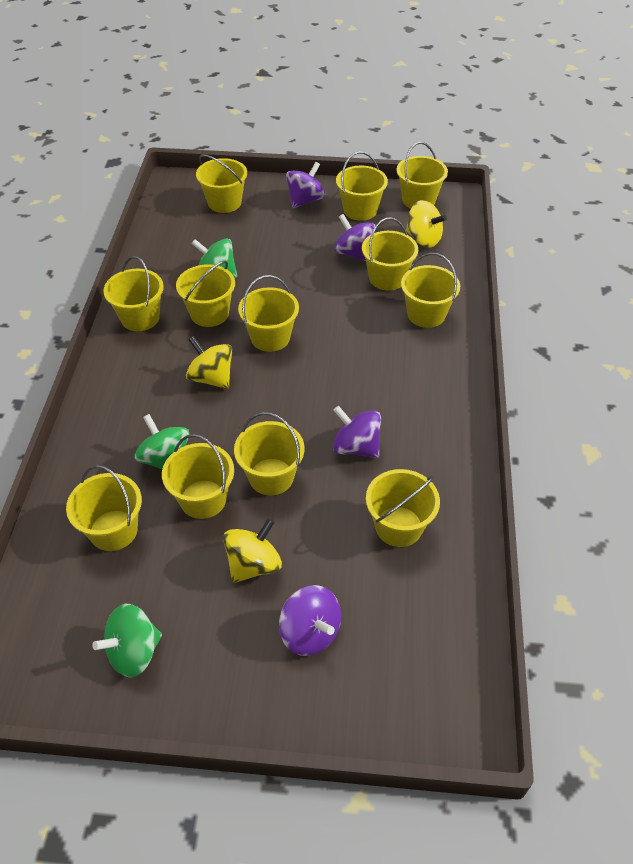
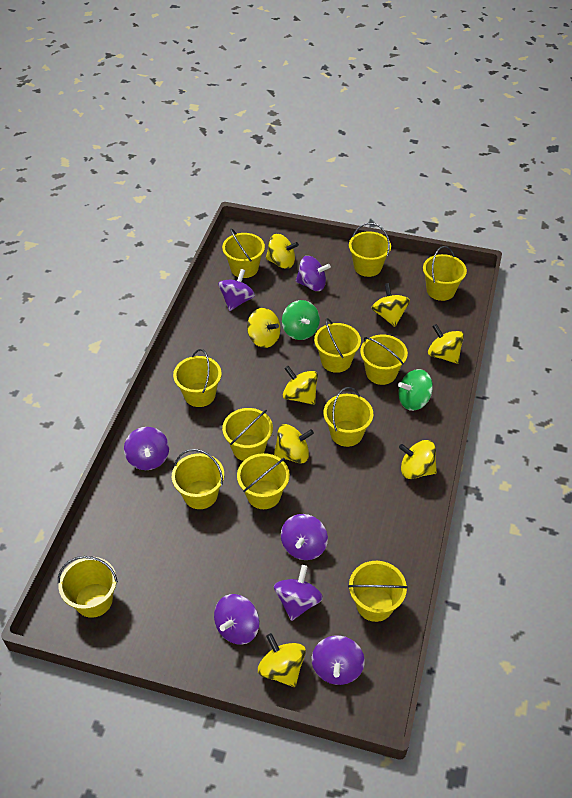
green spinning top: 3 -> 2
purple spinning top: 4 -> 7
yellow spinning top: 3 -> 8

